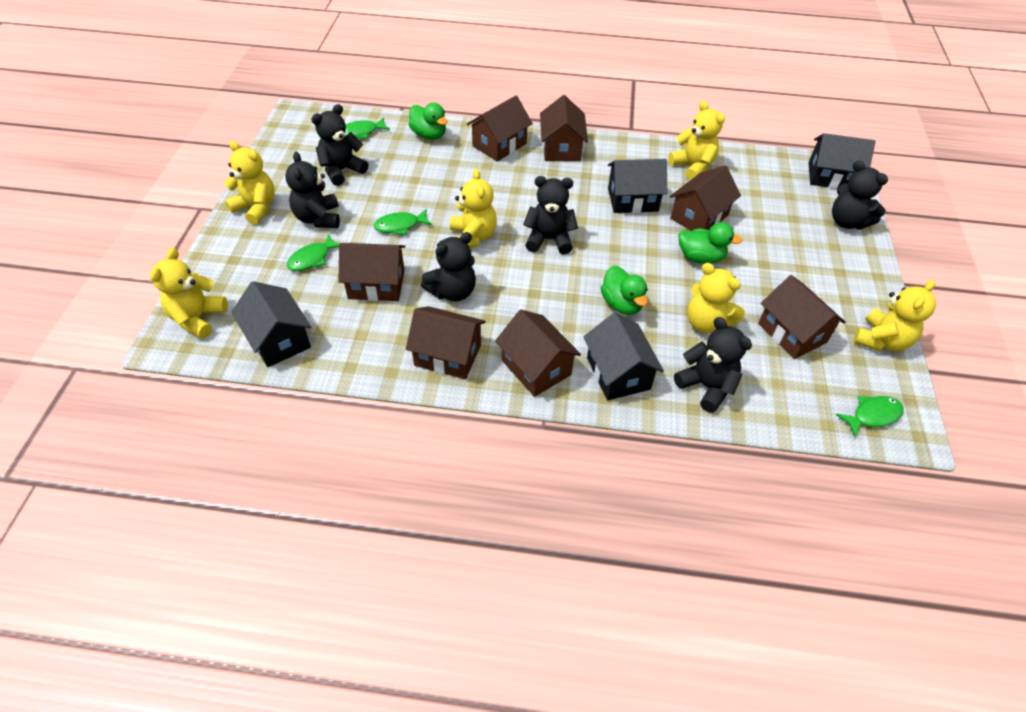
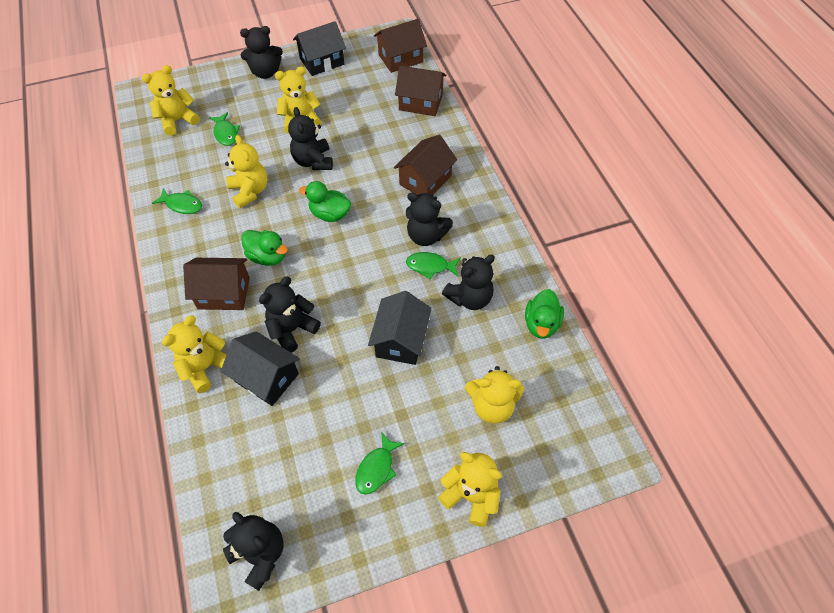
black house: 4 -> 3
brown house: 7 -> 4

